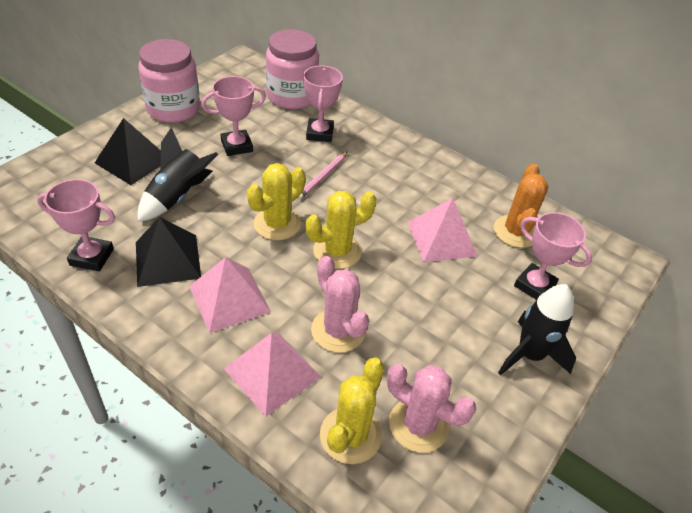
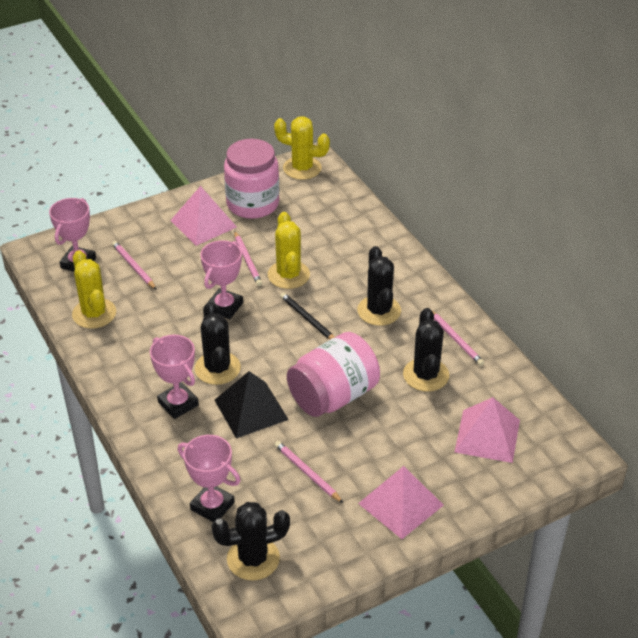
black cactus: 0 -> 4
black pencil: 0 -> 1
black pyramid: 2 -> 1
black rocket: 2 -> 0
orange cactus: 1 -> 0
pink cactus: 2 -> 0
pink pencil: 1 -> 4

